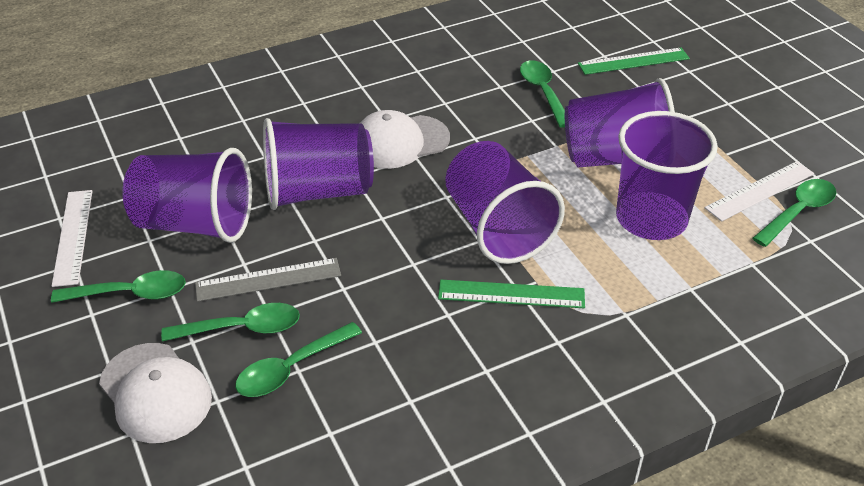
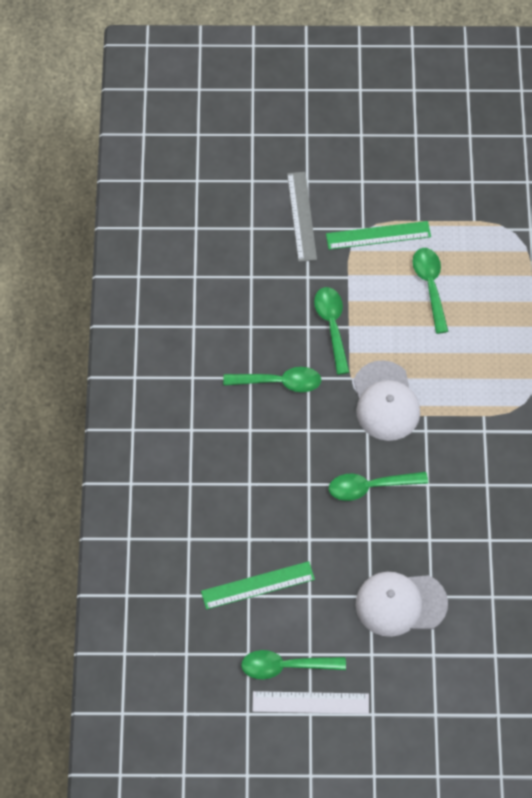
purple cup: 5 -> 0
white ruler: 2 -> 1

